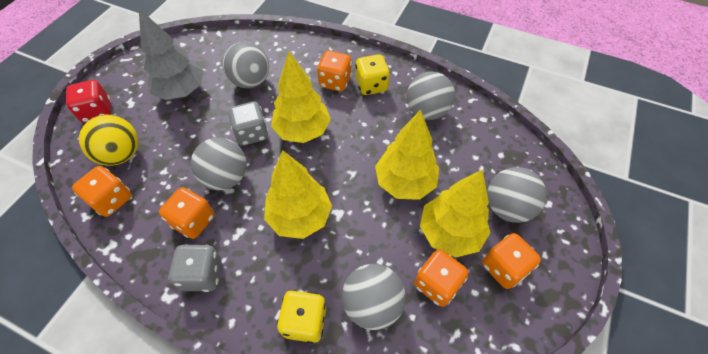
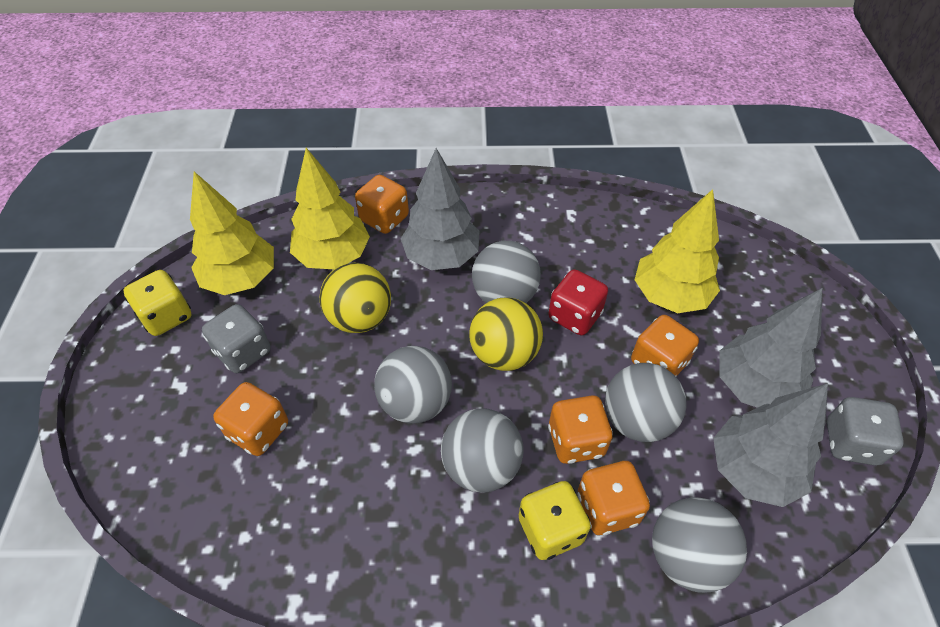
grey tree: 1 -> 3
yellow ball: 1 -> 2
yellow tree: 4 -> 3

